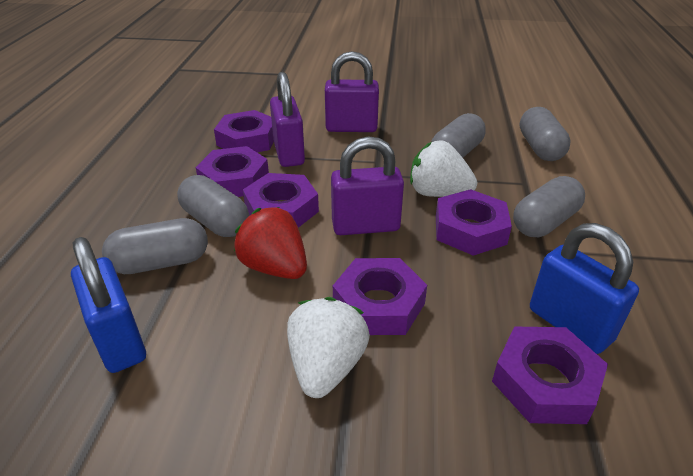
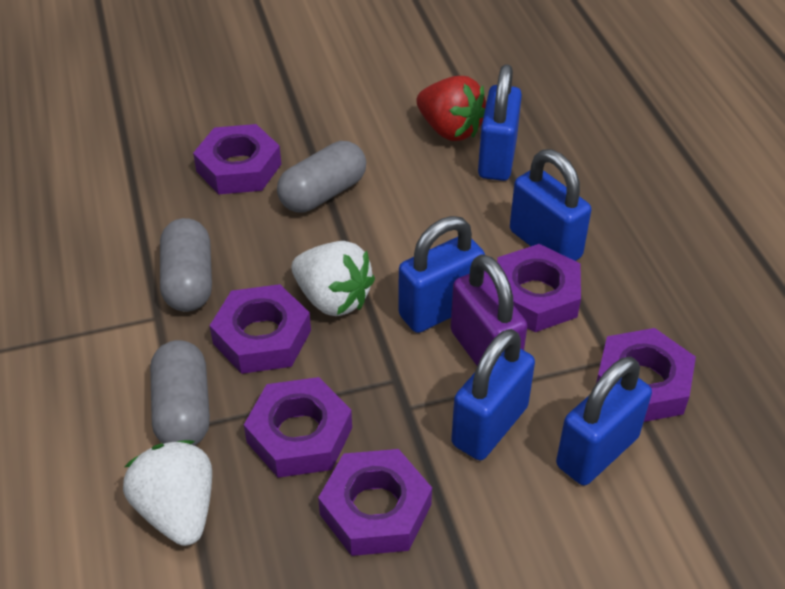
blue padlock: 2 -> 5
grey capsule: 5 -> 3
purple padlock: 3 -> 1

